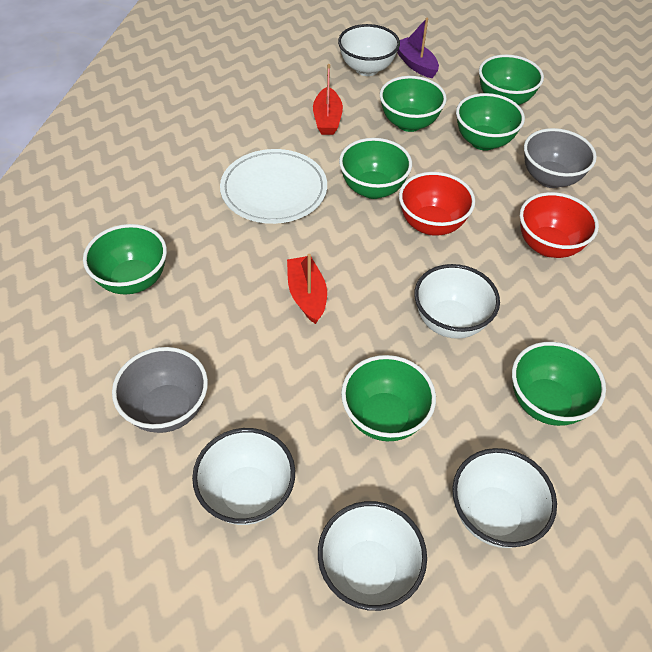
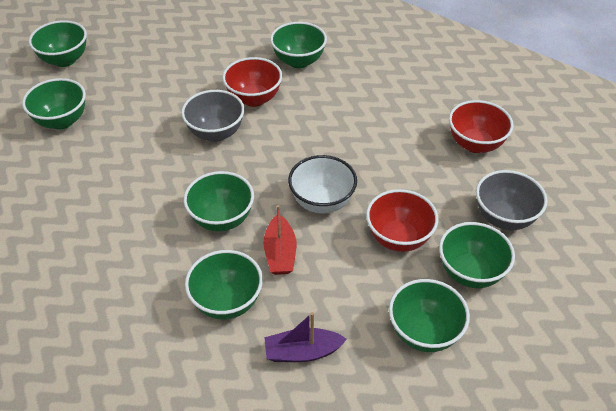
red boat: 2 -> 1
red bowl: 2 -> 3
white bowl: 5 -> 1
white plate: 1 -> 0

